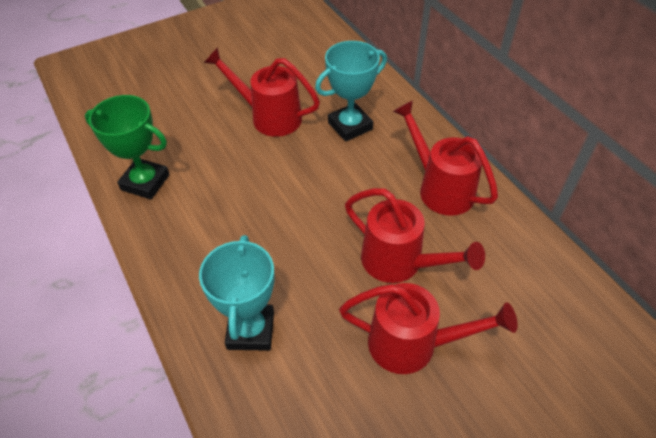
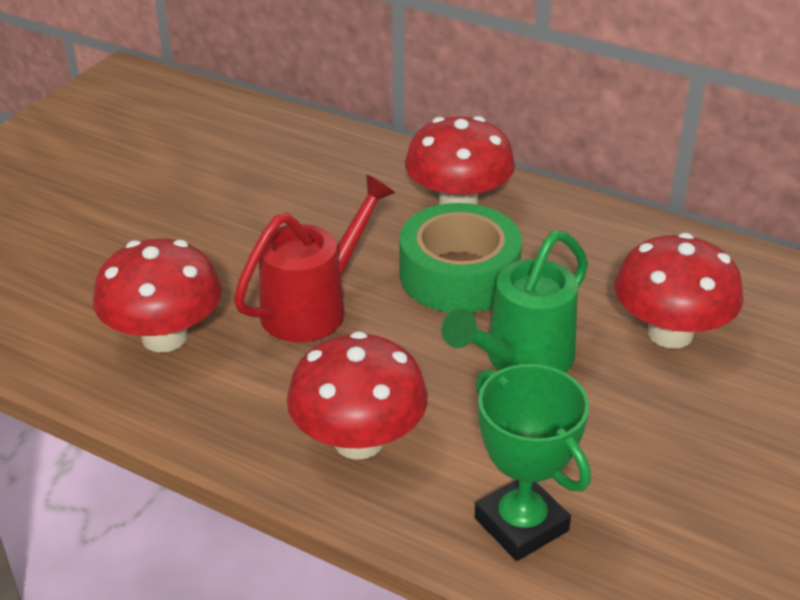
green tape: 0 -> 1
green watering can: 0 -> 1
red mushroom: 0 -> 4
red watering can: 4 -> 1
turquoise trophy: 2 -> 0

